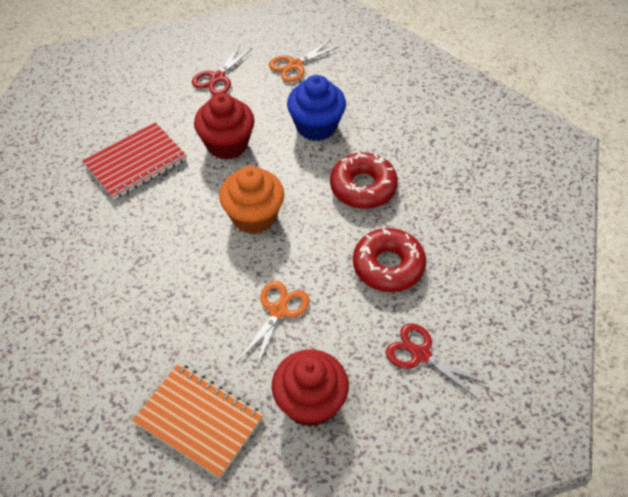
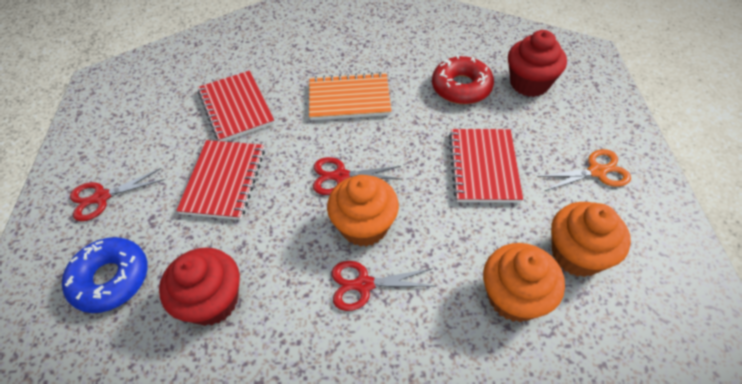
blue cupcake: 1 -> 0
blue donut: 0 -> 1
orange cupcake: 1 -> 3
orange scissors: 2 -> 1
red donut: 2 -> 1
red notebook: 1 -> 3
red scissors: 2 -> 3

